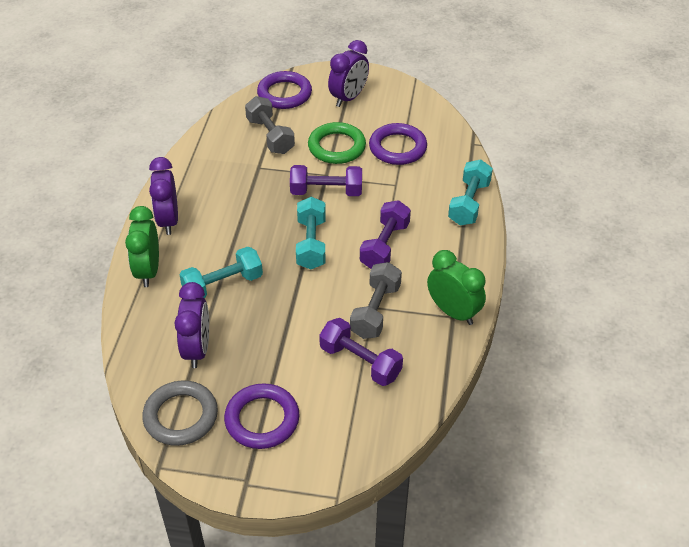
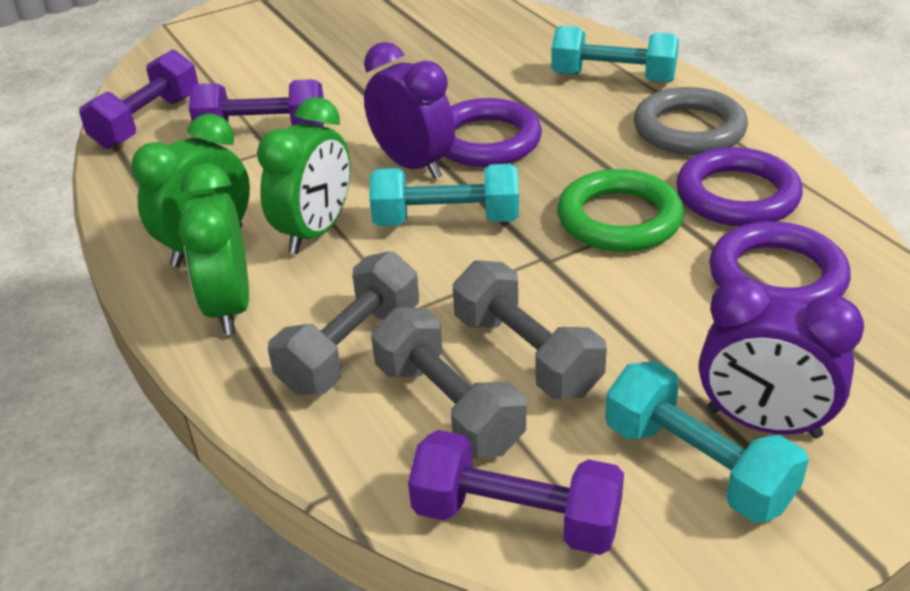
green clock: 2 -> 3
grey dumbbell: 2 -> 3
purple clock: 3 -> 2

